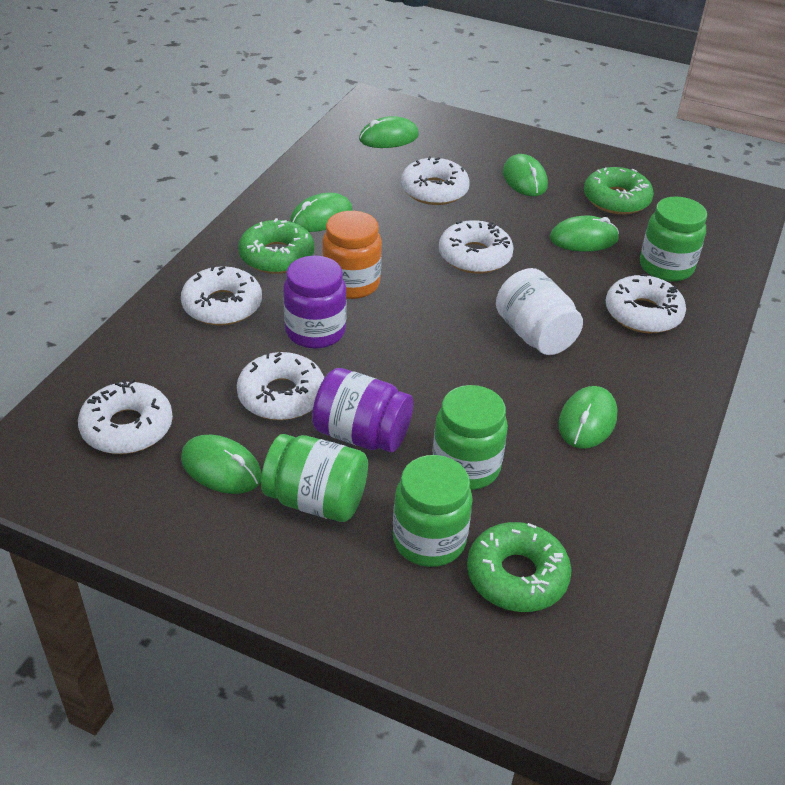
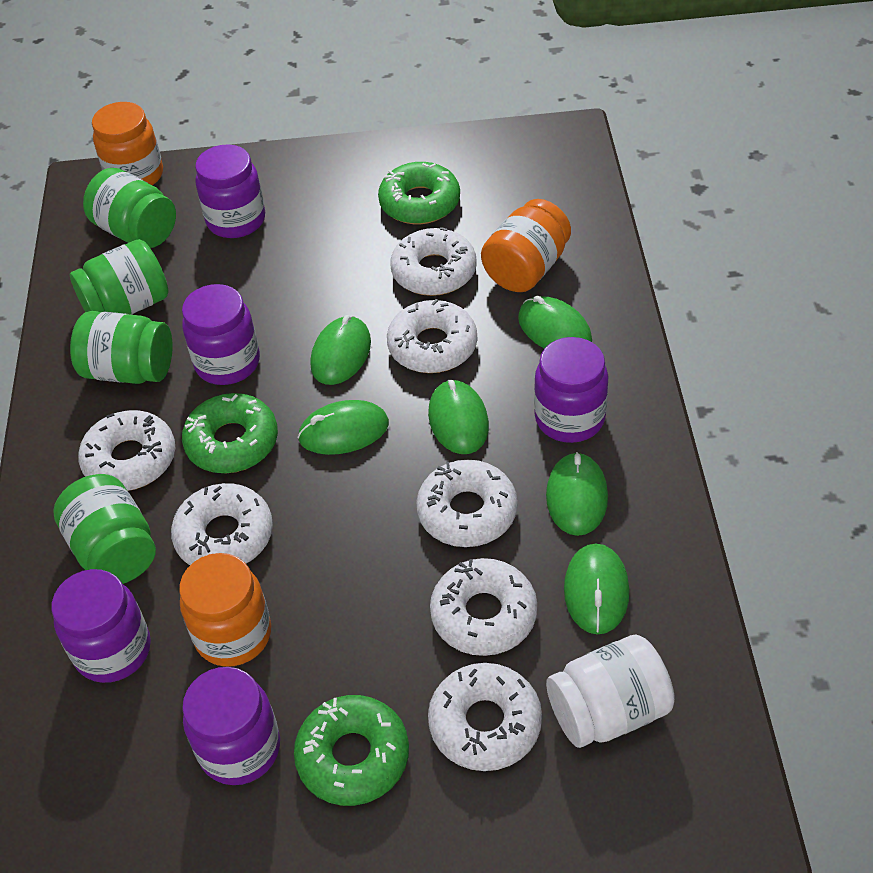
orange jar: 1 -> 3
purple jar: 2 -> 5
white donut: 6 -> 7

